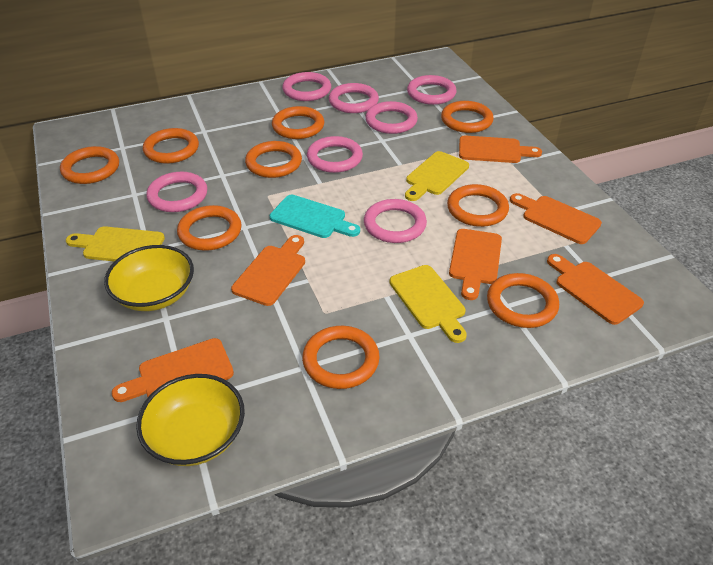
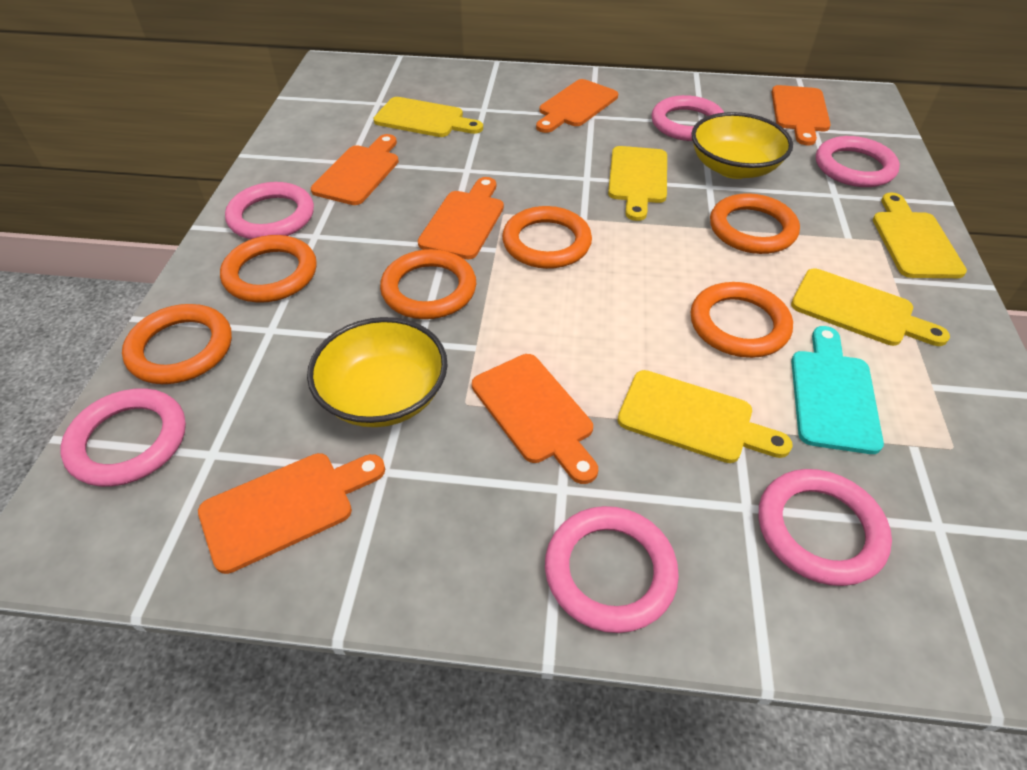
orange ring: 9 -> 6
pink ring: 7 -> 6
yellow cutting board: 3 -> 5

